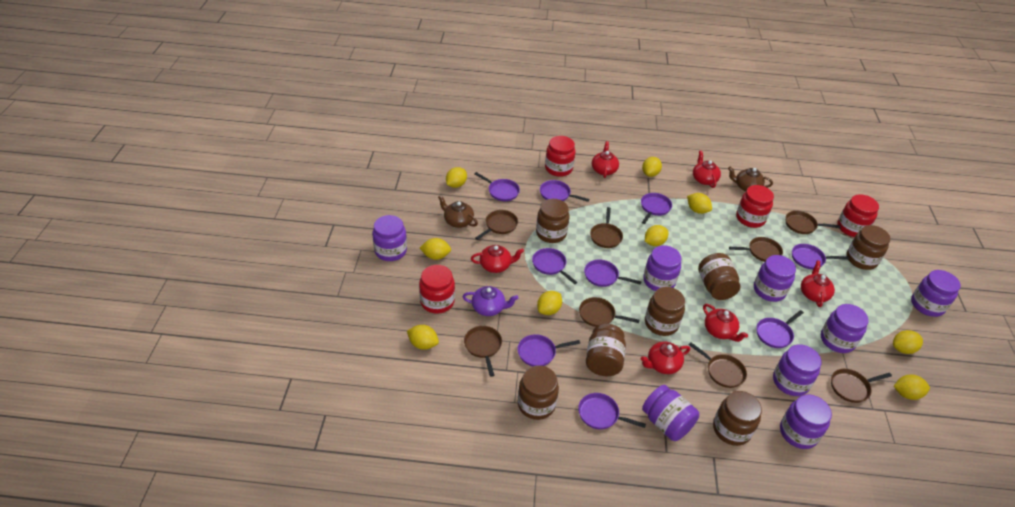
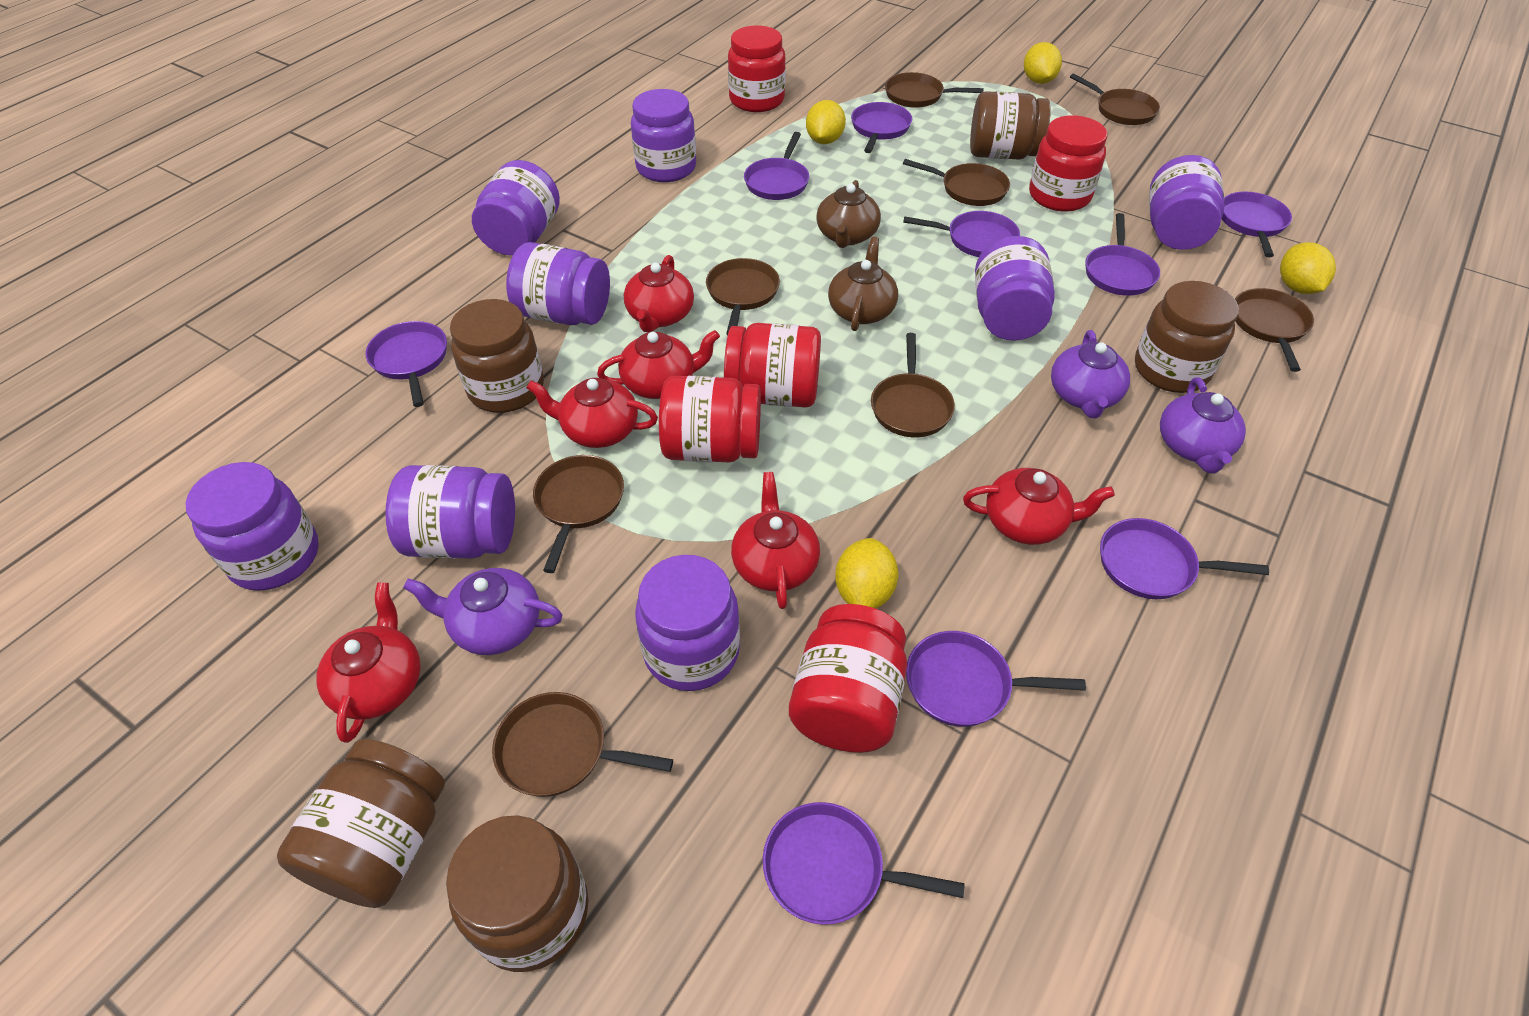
brown jar: 7 -> 5
purple teapot: 1 -> 3
red jar: 4 -> 5
yellow lemon: 9 -> 4

